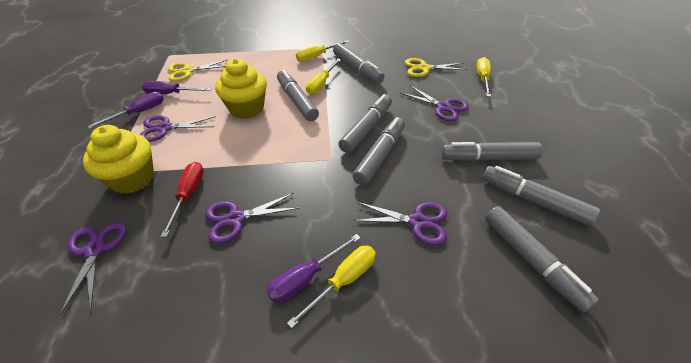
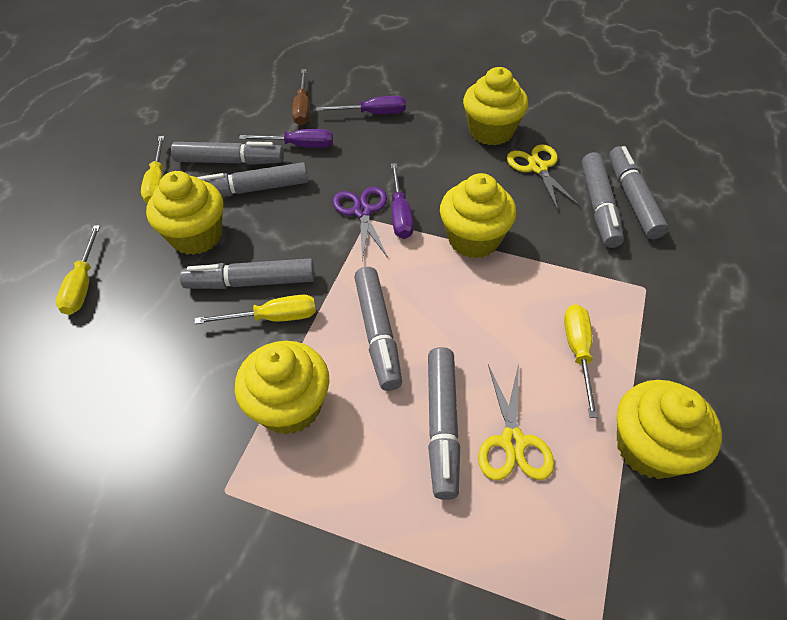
brown screwdriver: 0 -> 1
purple scissors: 5 -> 1
red screwdriver: 1 -> 0
yellow cupcake: 2 -> 5

